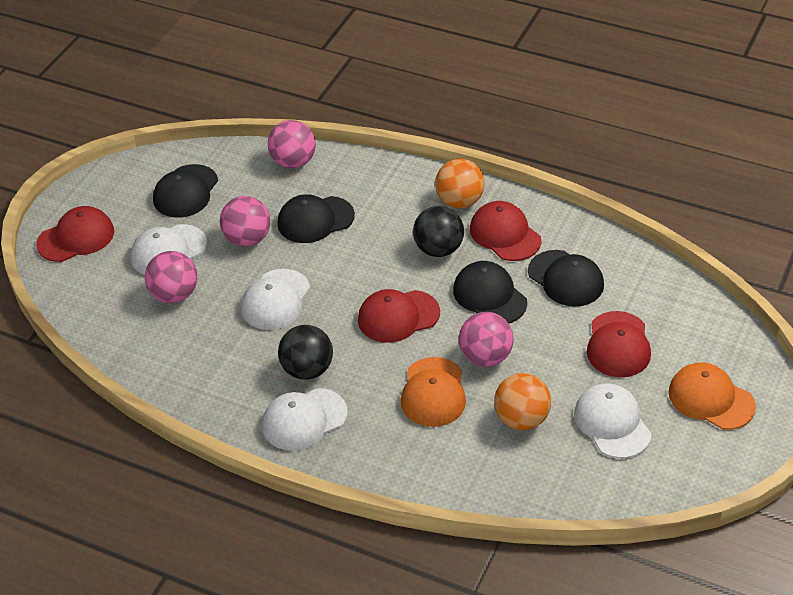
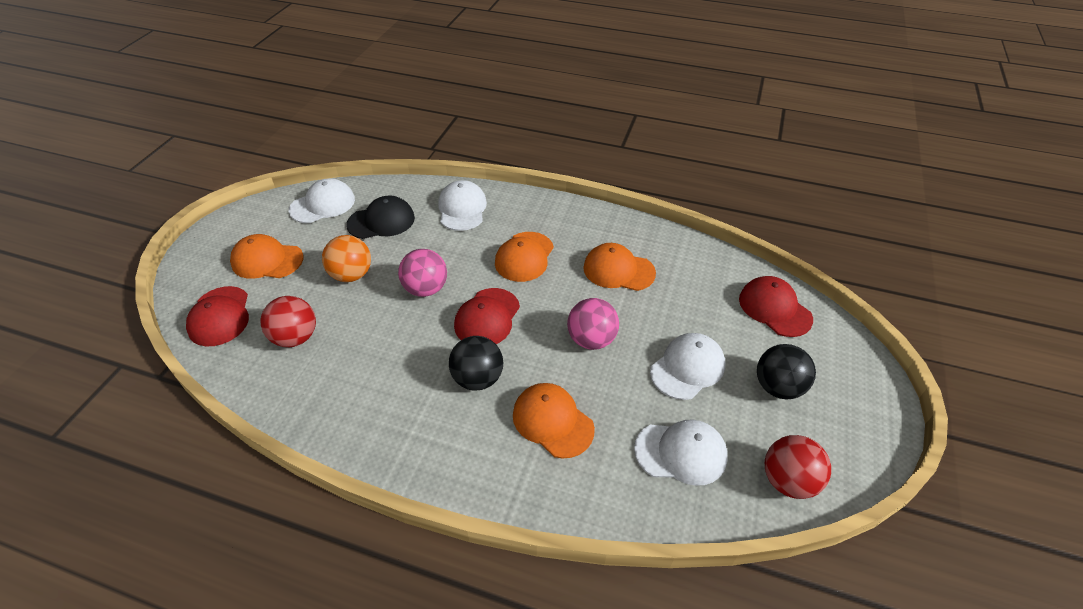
black cap: 4 -> 1
orange ball: 2 -> 1
orange cap: 2 -> 4
pink ball: 4 -> 2
red ball: 0 -> 2
red cap: 4 -> 3

